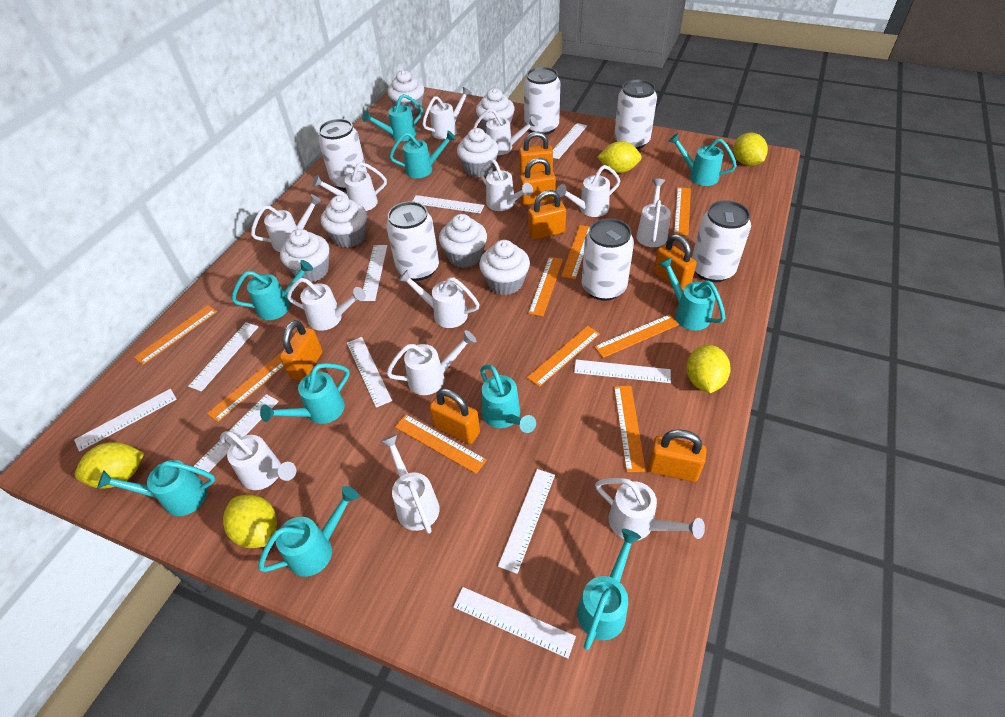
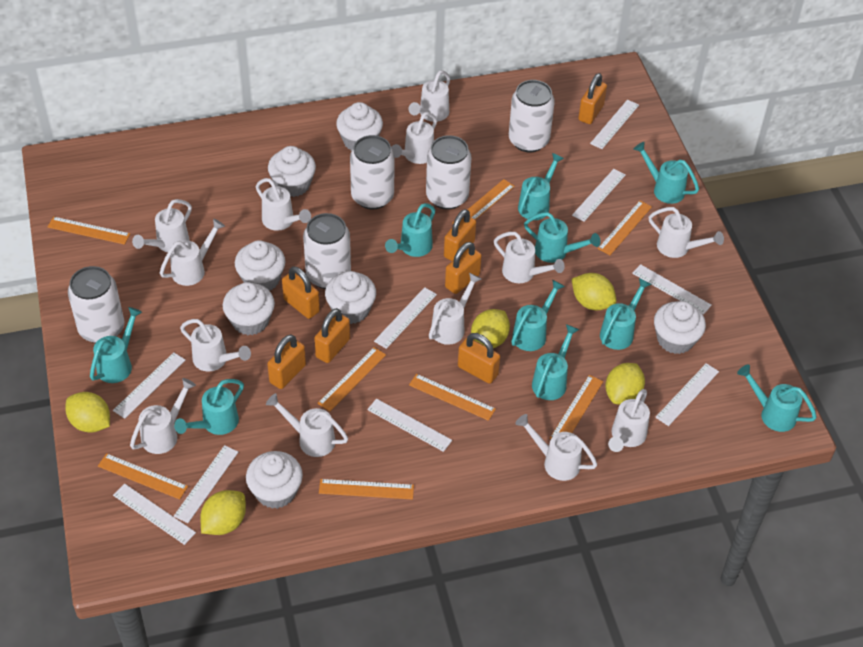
orange ruler: 9 -> 8
white can: 6 -> 5
white ruler: 10 -> 9

